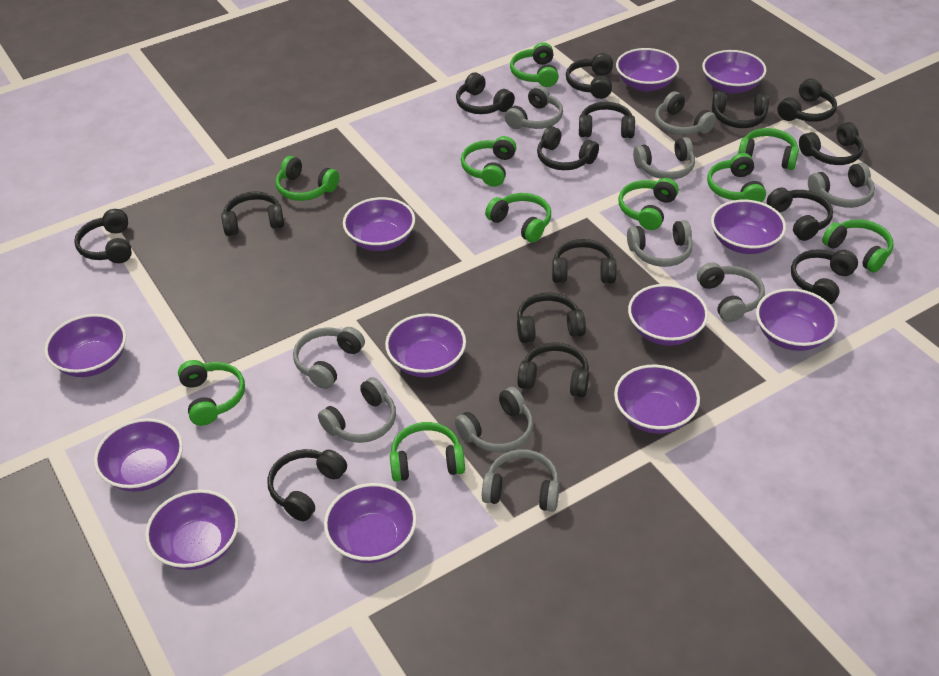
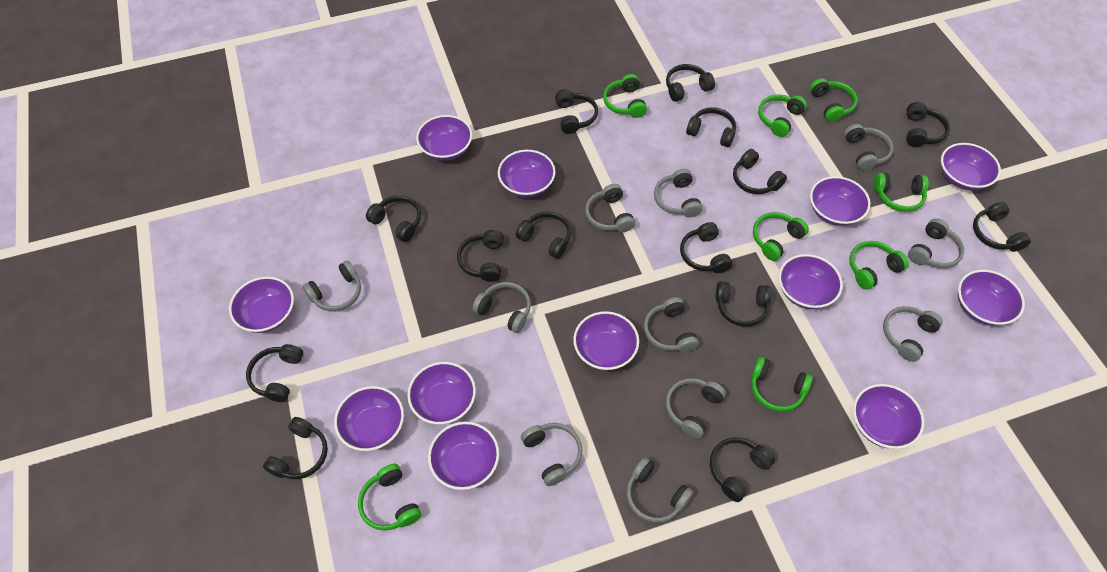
black headphones: 15 -> 14
green headphones: 10 -> 8
grey headphones: 10 -> 11

